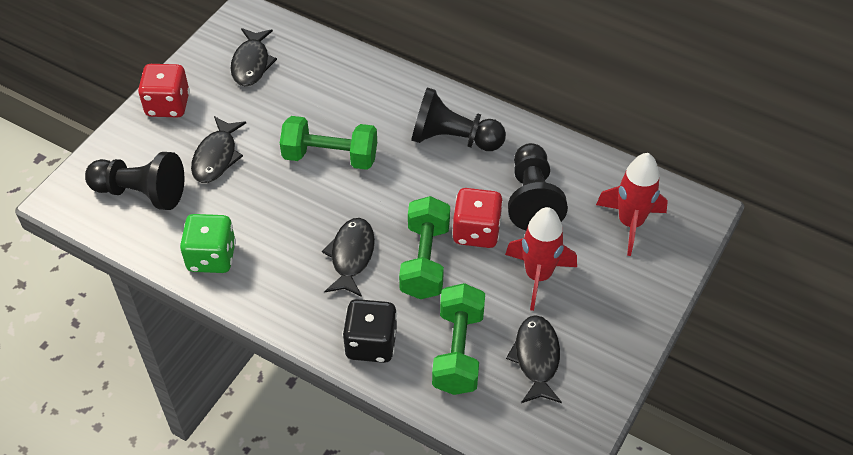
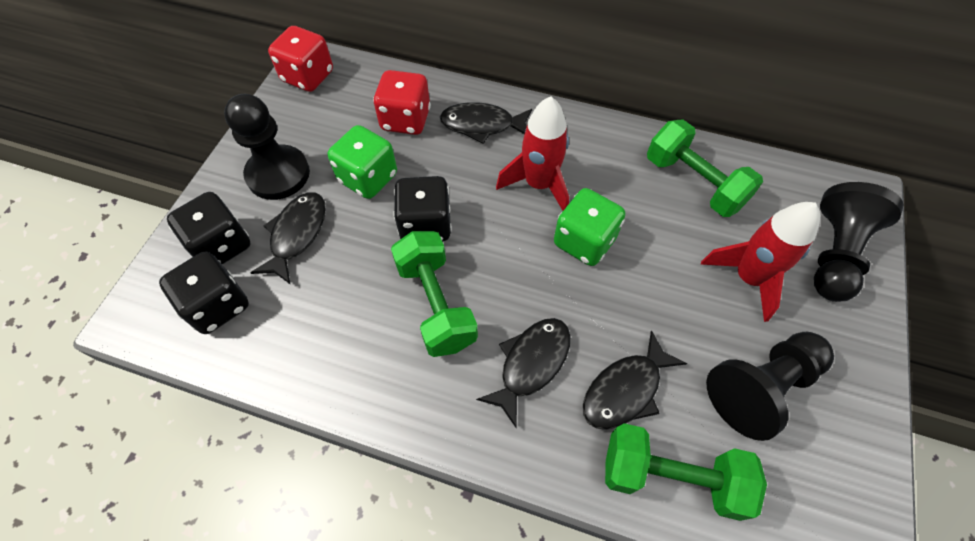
black dice: 1 -> 3
green dice: 1 -> 2

